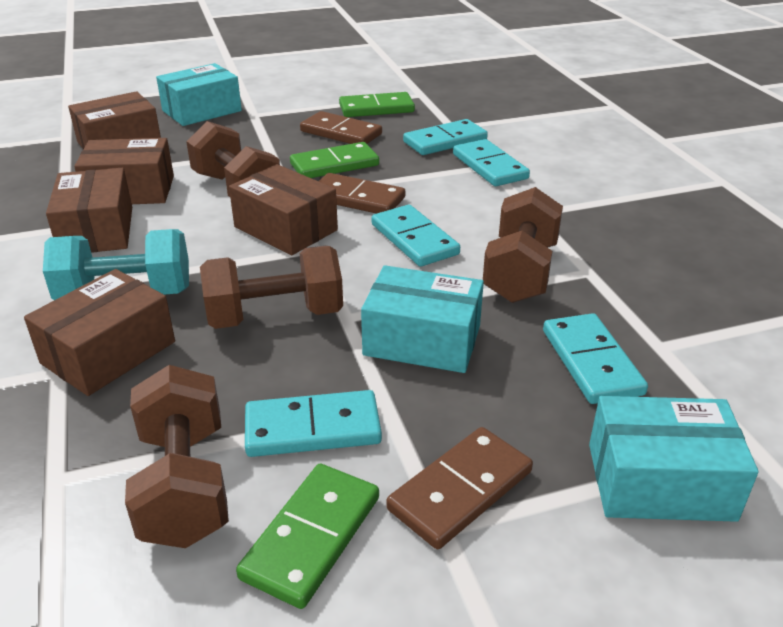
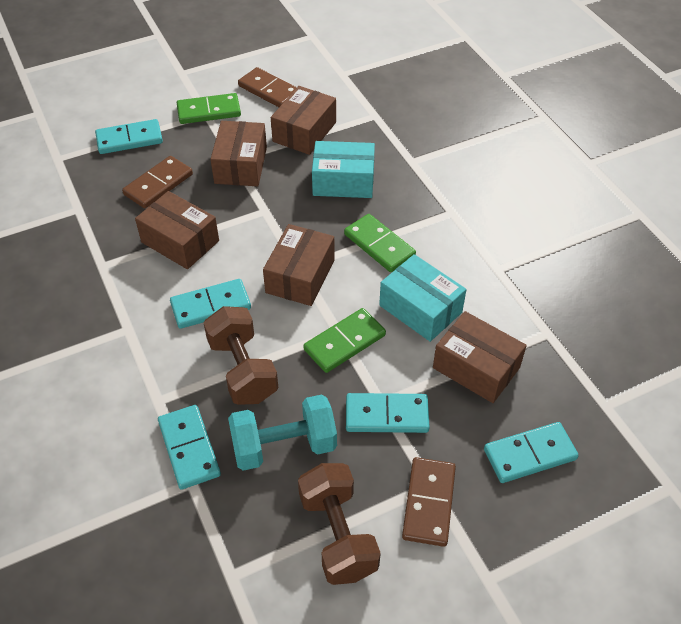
brown dumbbell: 4 -> 2
turquoise box: 3 -> 2

